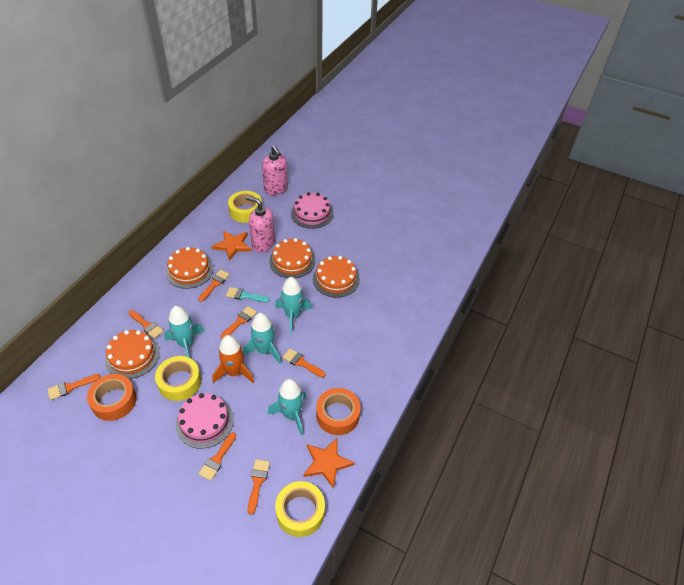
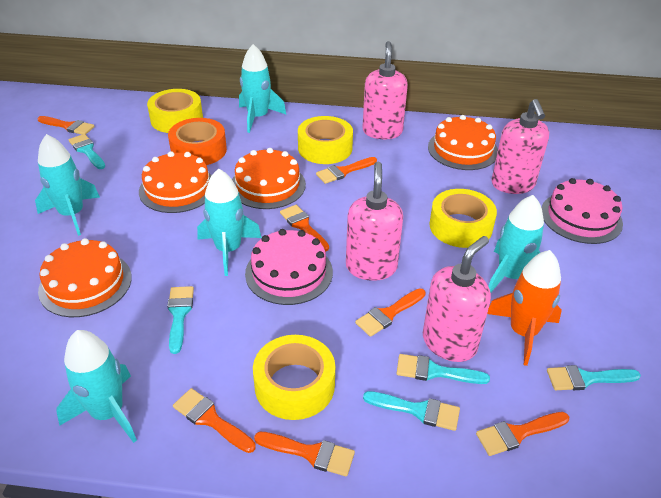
orange star: 2 -> 0
orange tape: 2 -> 1
pink soap dispenser: 2 -> 4
turquoise brush: 1 -> 5
turquoise rocket: 4 -> 5
yellow tape: 3 -> 4

